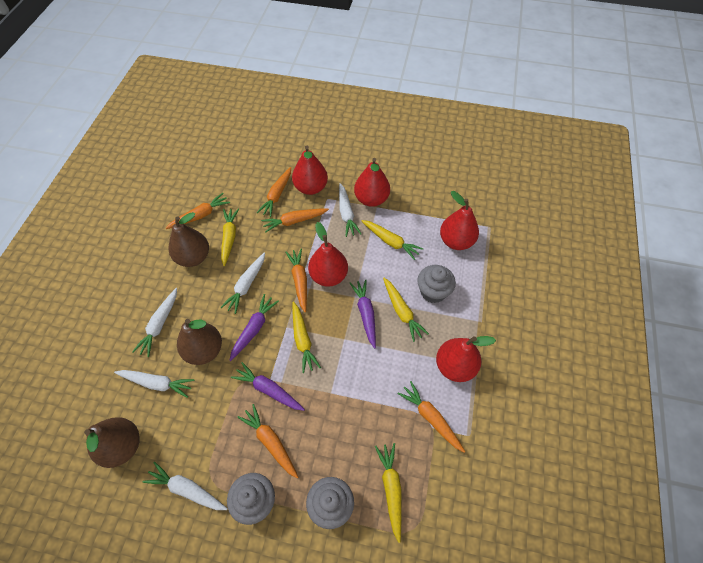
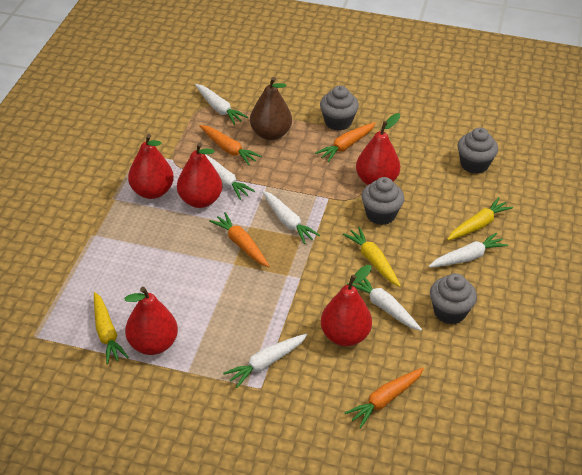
brown pear: 3 -> 1
grey cupcake: 3 -> 4
orange carrot: 6 -> 4
purple carrot: 3 -> 0
white carrot: 5 -> 6
yellow carrot: 5 -> 3

